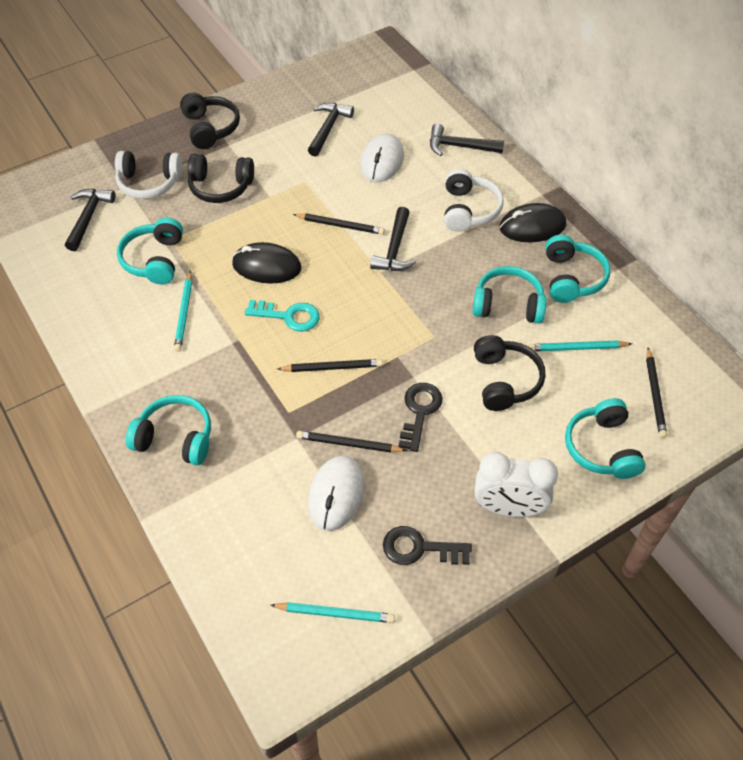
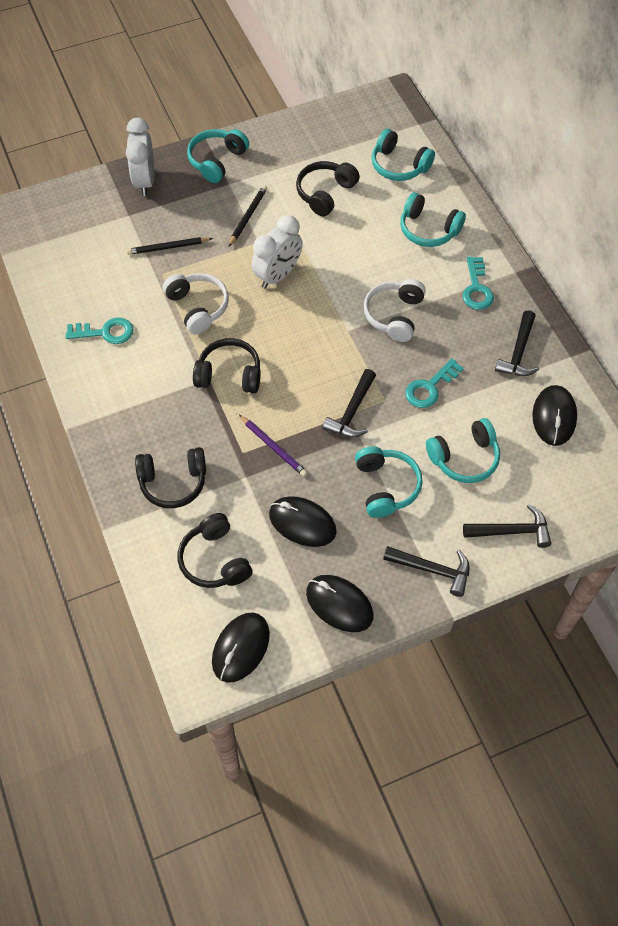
black headphones: 3 -> 4
black key: 2 -> 0
black mouse: 2 -> 4
black pencil: 4 -> 2
purple pencil: 0 -> 1
turquoise key: 1 -> 3
turquoise pencil: 3 -> 0
white clock: 1 -> 2
white mouse: 2 -> 0

